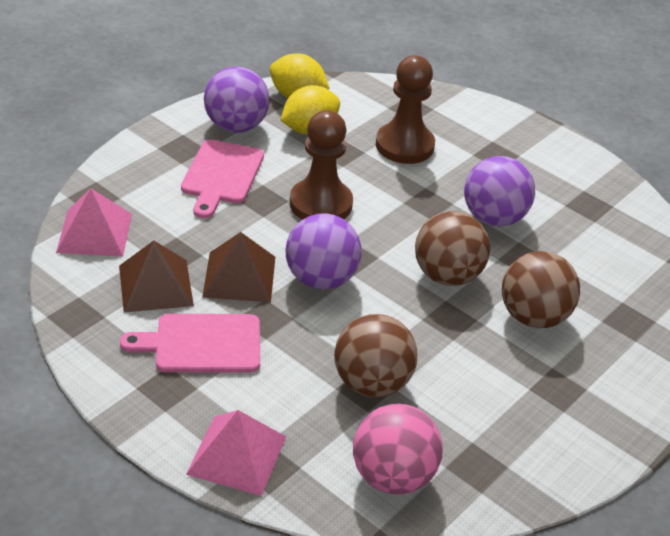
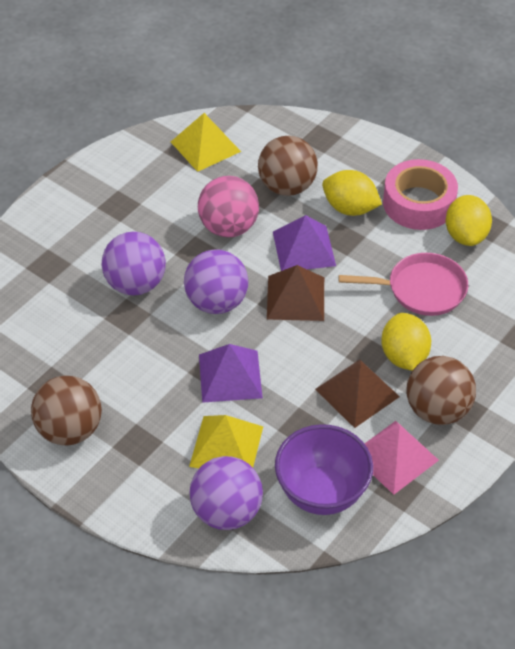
brown pawn: 2 -> 0
pink cutting board: 2 -> 0
pink pan: 0 -> 1
pink pyramid: 2 -> 1
pink tape: 0 -> 1
purple bowl: 0 -> 1
purple pyramid: 0 -> 2
yellow lemon: 2 -> 3
yellow pyramid: 0 -> 2

